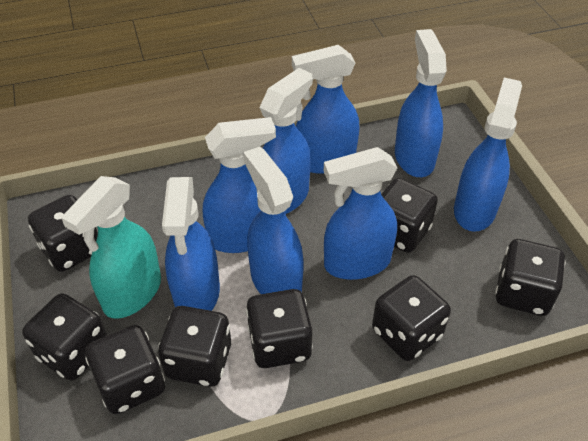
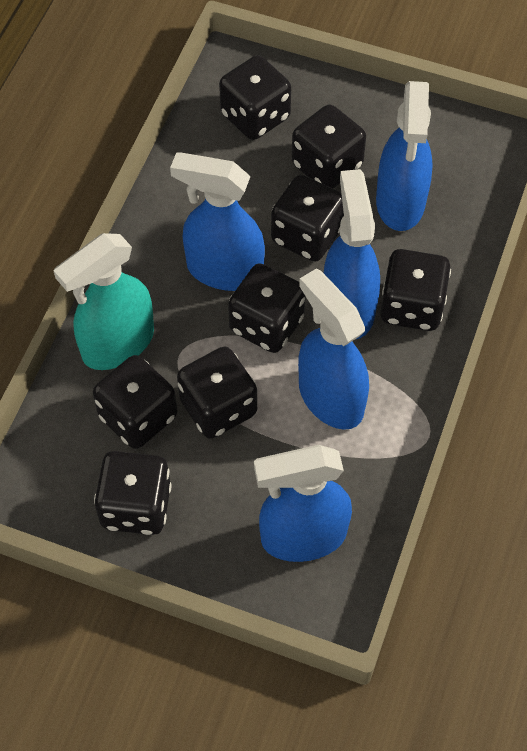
blue spray bottle: 8 -> 5

